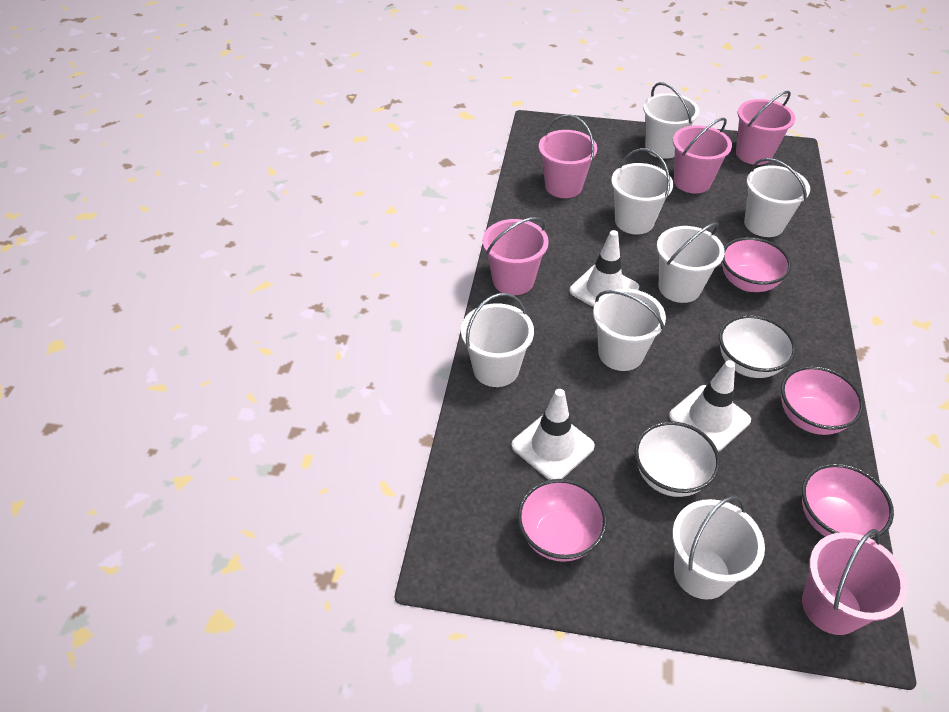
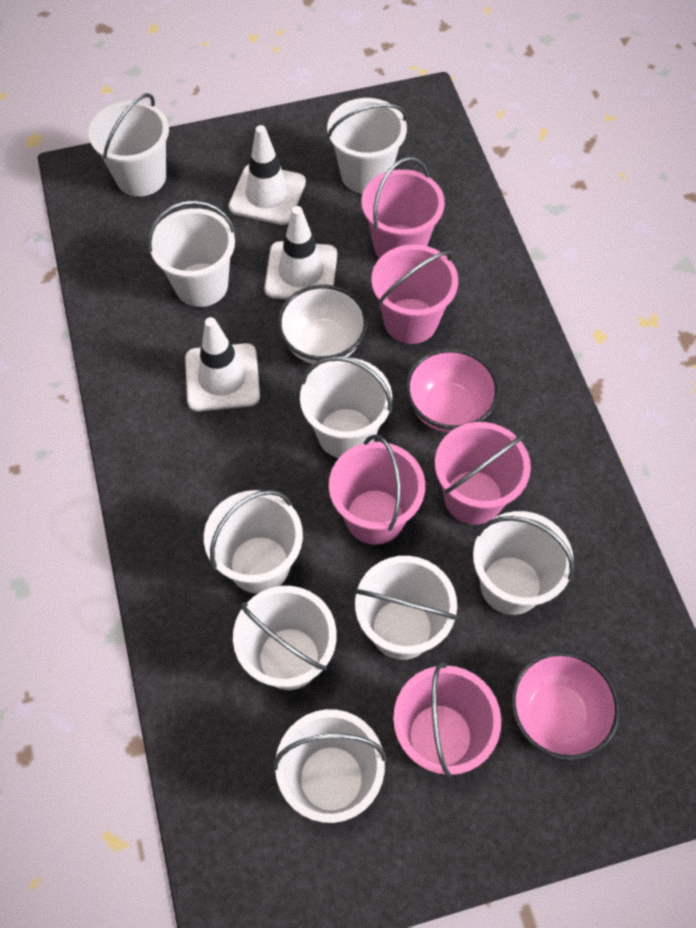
pink bowl: 4 -> 2
white bowl: 2 -> 1
white bucket: 7 -> 9

